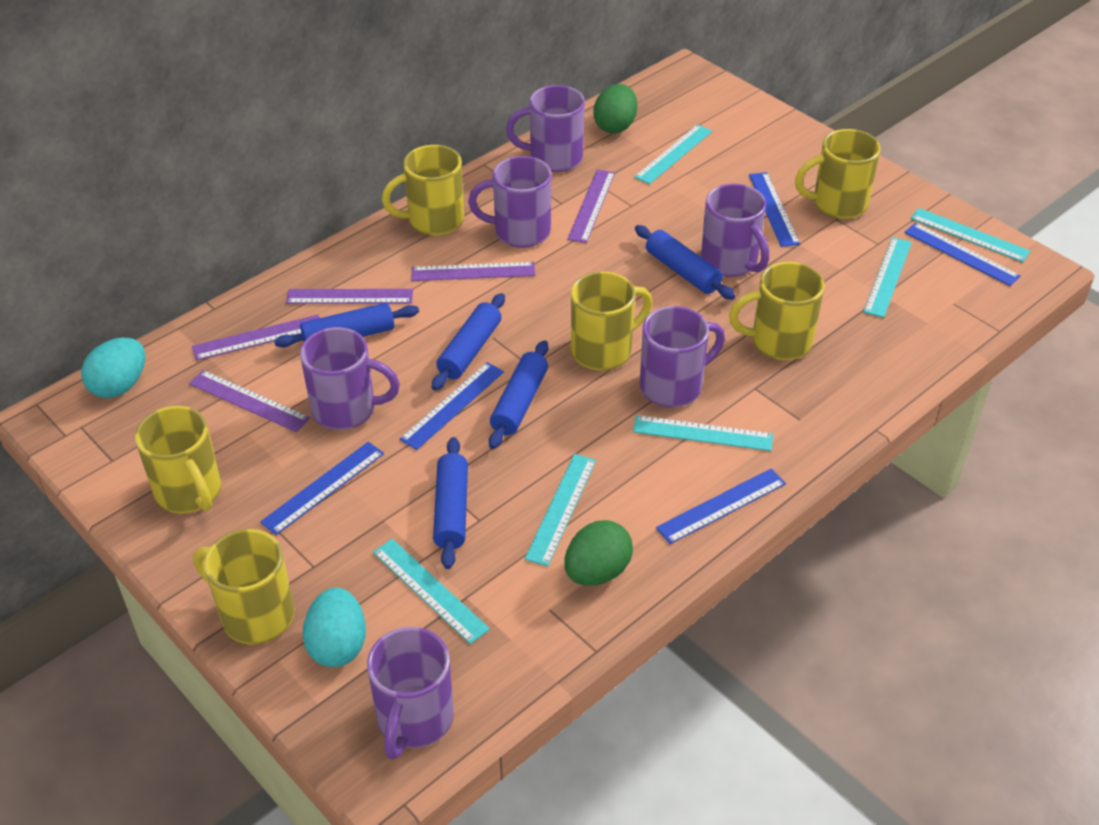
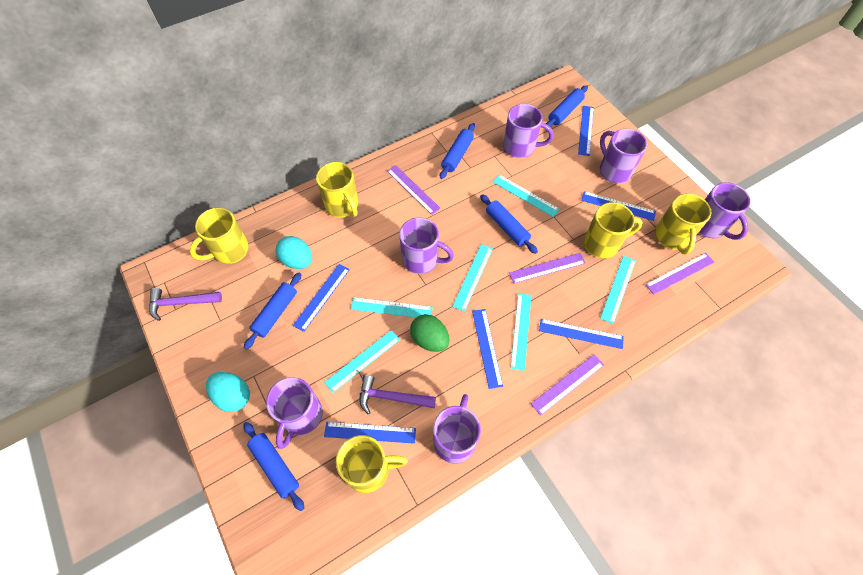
blue ruler: 5 -> 6
green egg: 2 -> 1
purple hammer: 0 -> 2
purple ruler: 5 -> 4
yellow mug: 6 -> 5

